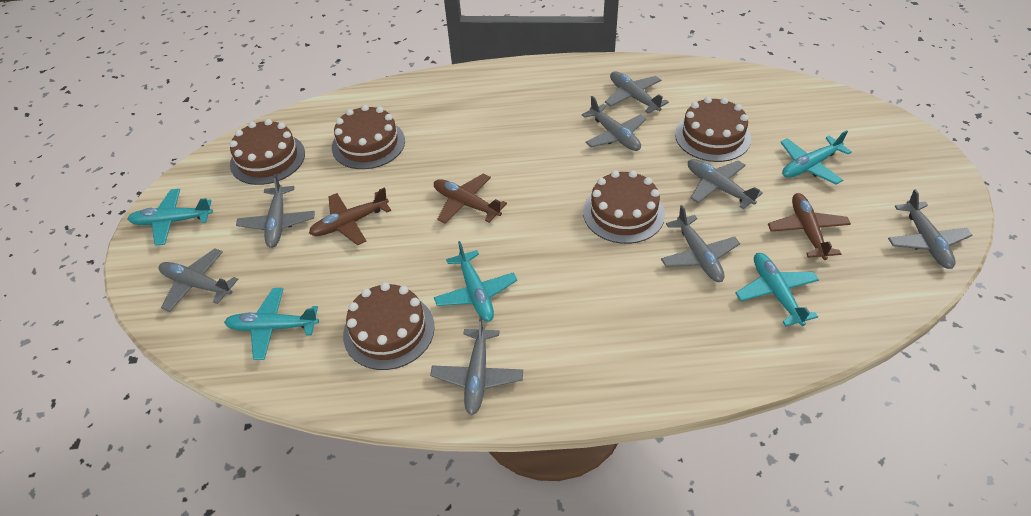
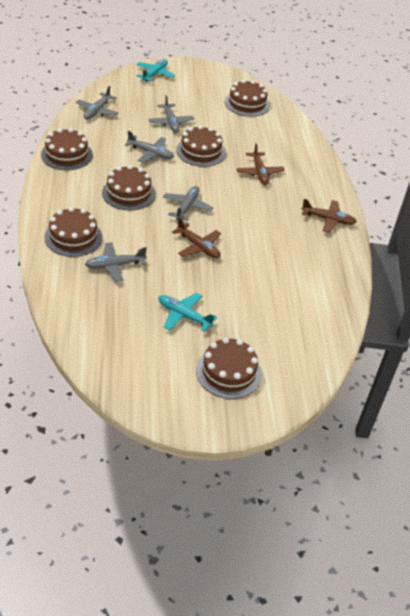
brown cake: 5 -> 6
grey plane: 8 -> 5
turquoise plane: 5 -> 2

